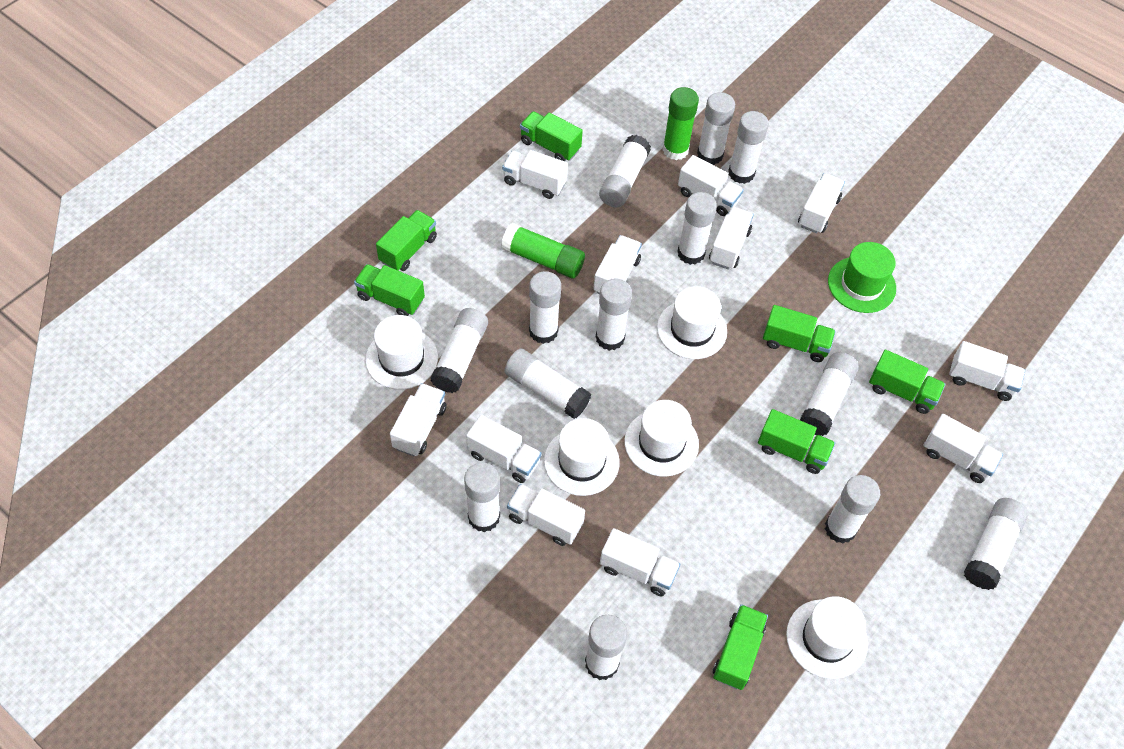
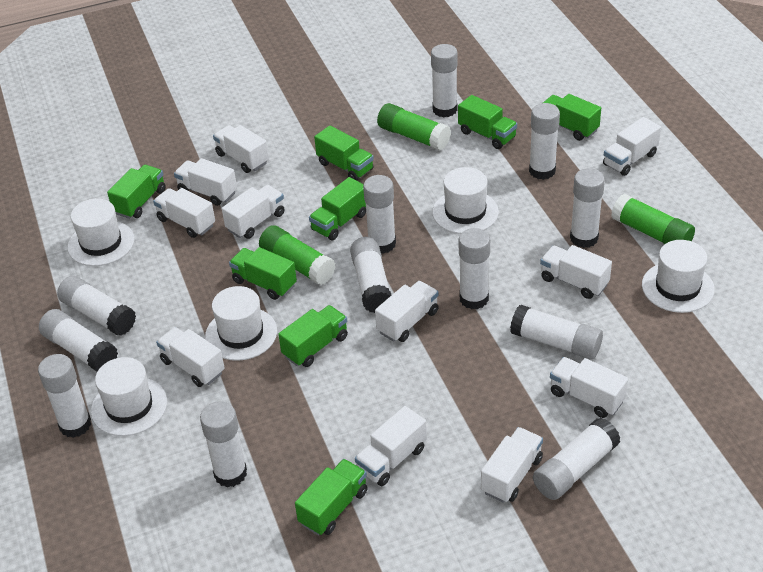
green glue stick: 2 -> 3
green hat: 1 -> 0
green truck: 7 -> 8
white glue stick: 13 -> 12

